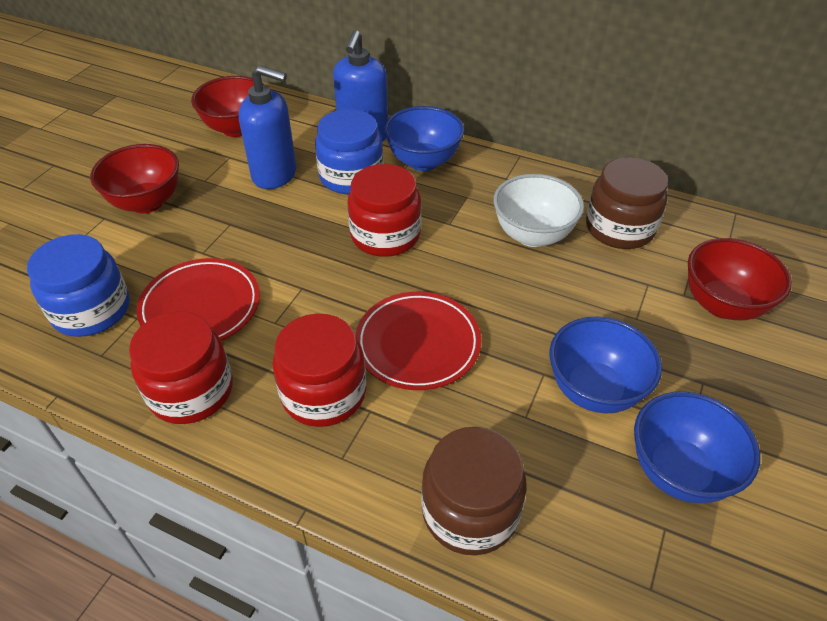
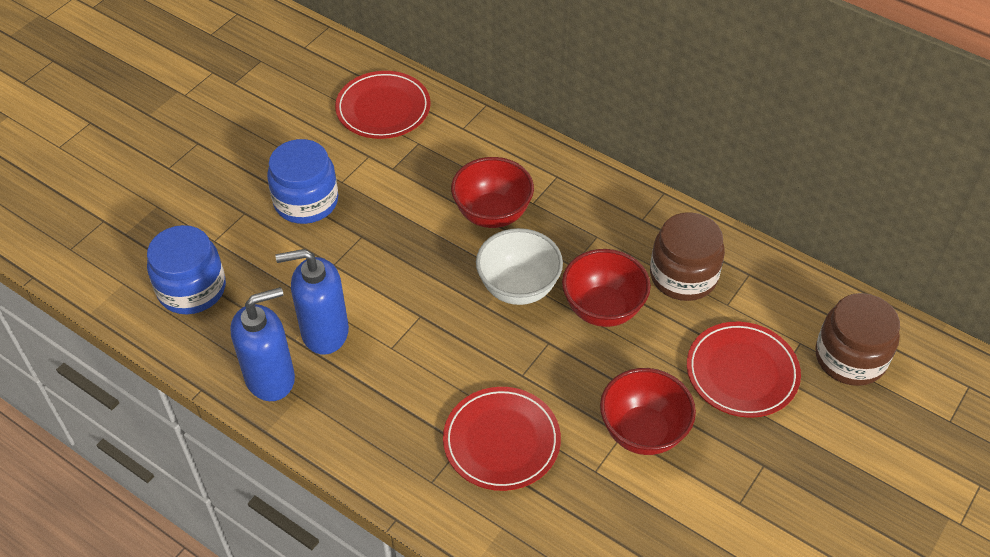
blue bowl: 3 -> 0
red jar: 3 -> 0
red plate: 2 -> 3

